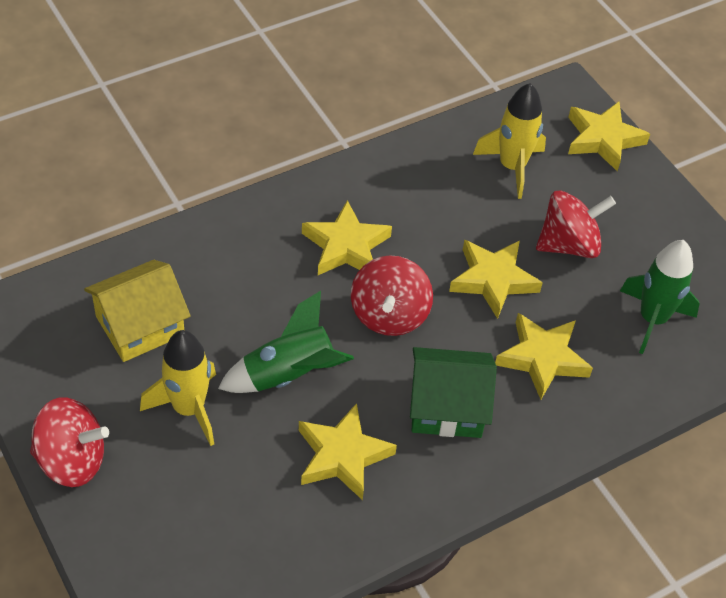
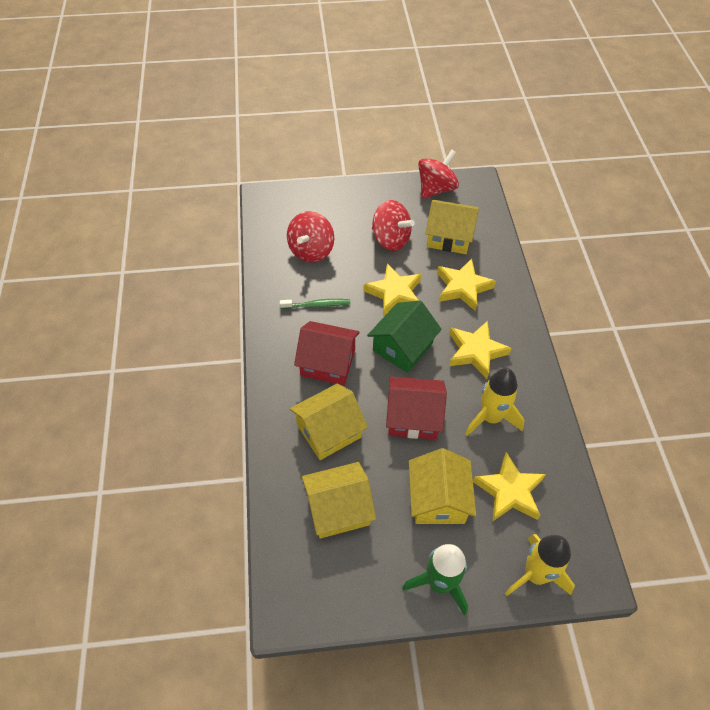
green rocket: 2 -> 1
green toothbrush: 0 -> 1
red house: 0 -> 2
yellow house: 1 -> 4
yellow star: 5 -> 4

